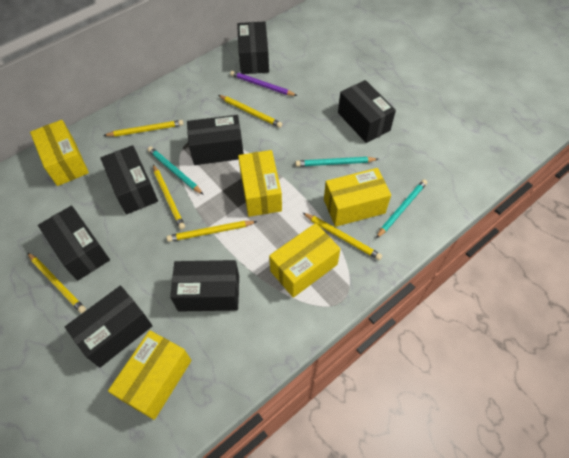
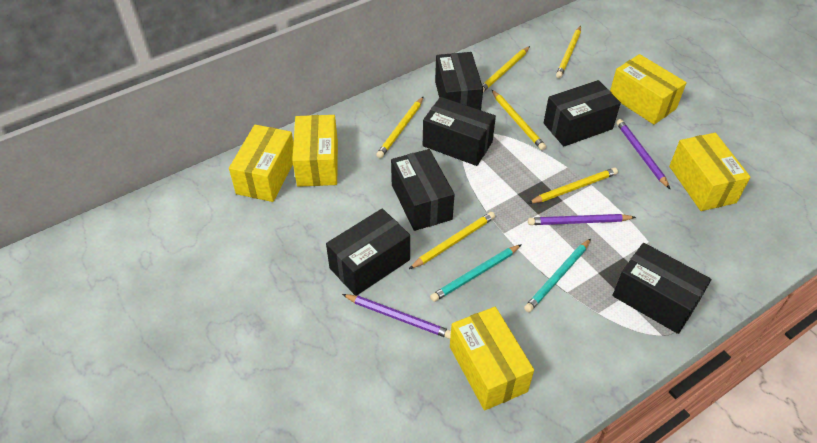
black box: 7 -> 6
purple pencil: 1 -> 3
turquoise pencil: 3 -> 2

